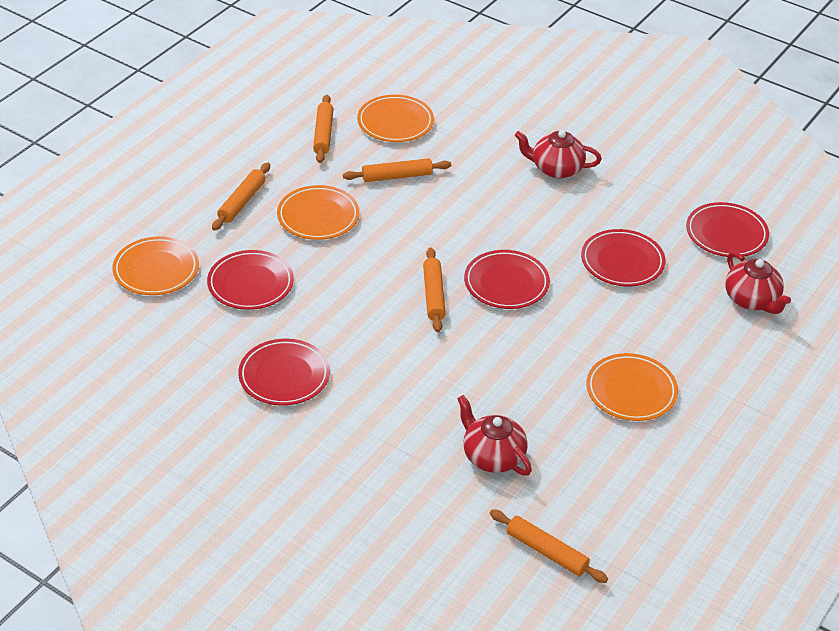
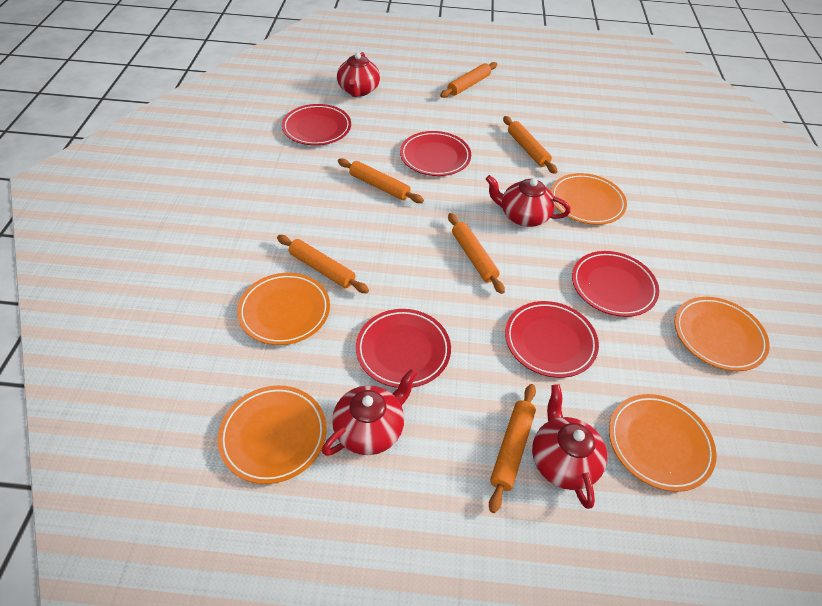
orange plate: 4 -> 5
orange rolling pin: 5 -> 6
red teapot: 3 -> 4

